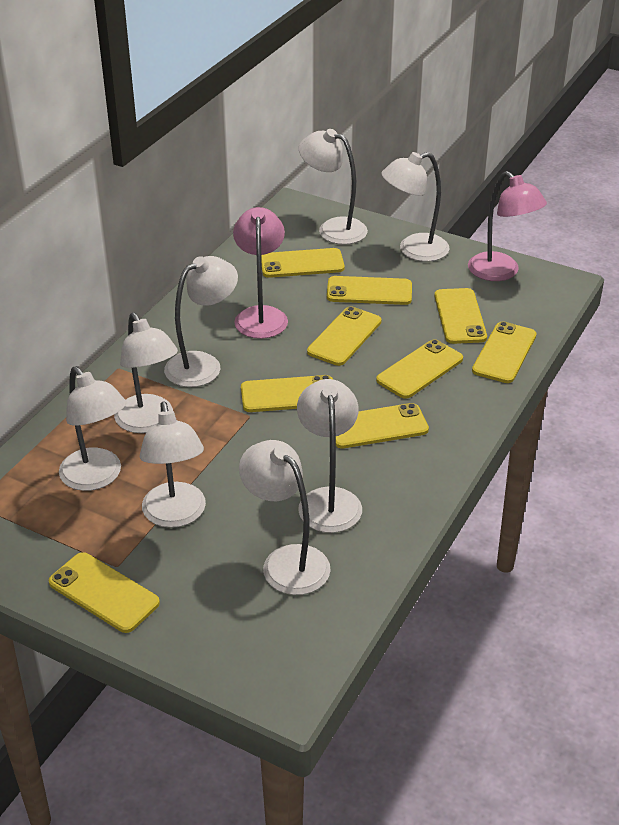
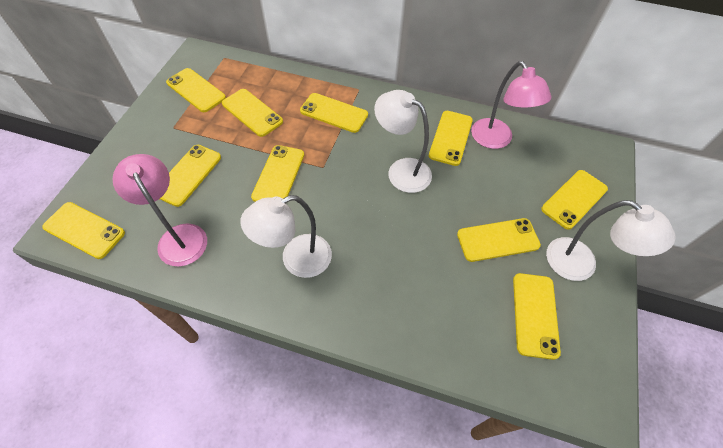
white lamp: 8 -> 3
yellow phone: 9 -> 10

